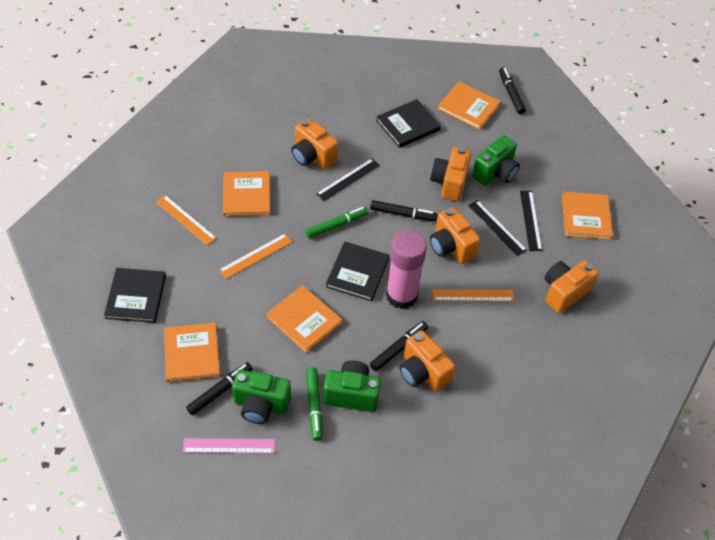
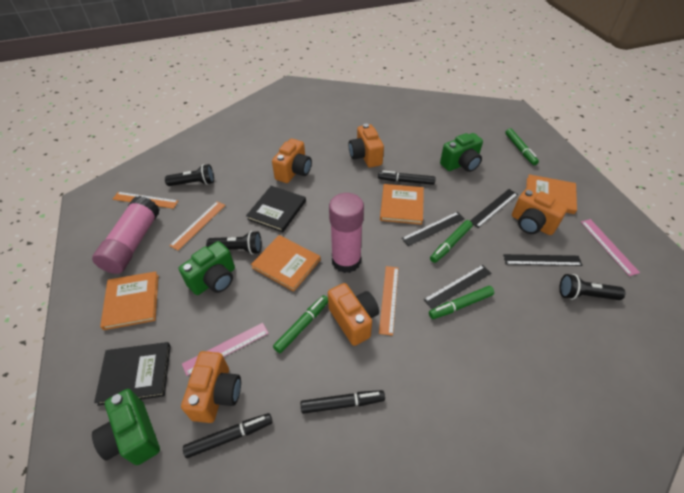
black book: 3 -> 2
black flashlight: 0 -> 3
black marker: 4 -> 3
black ruler: 3 -> 4
green marker: 2 -> 4
orange book: 5 -> 4
pink glue stick: 1 -> 2
pink ruler: 1 -> 2

